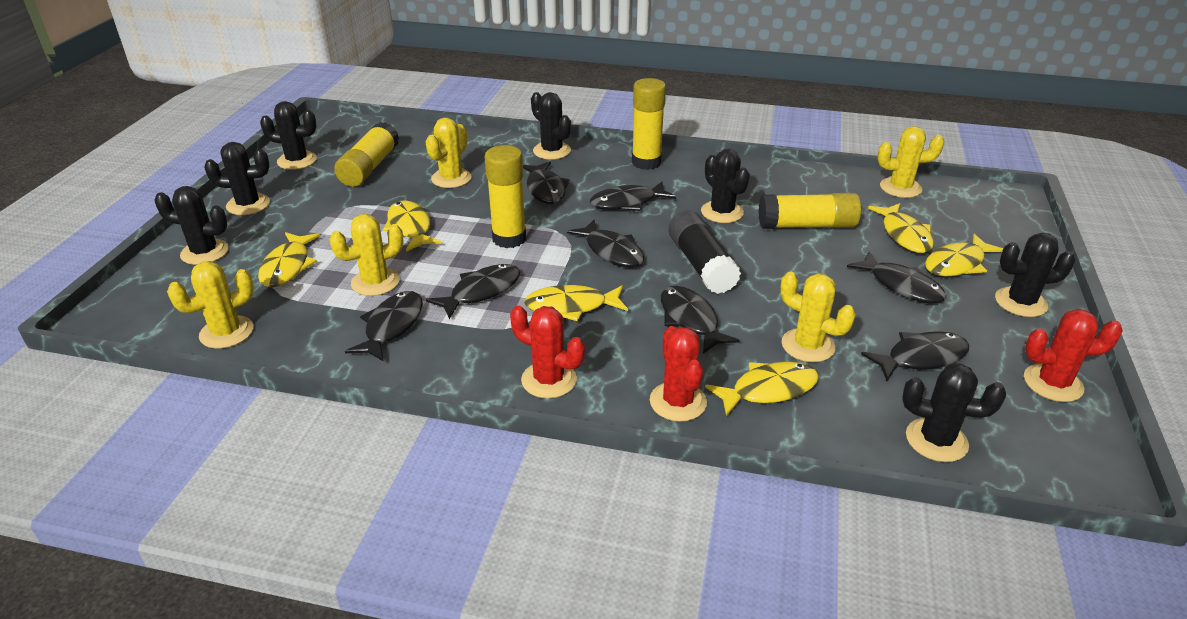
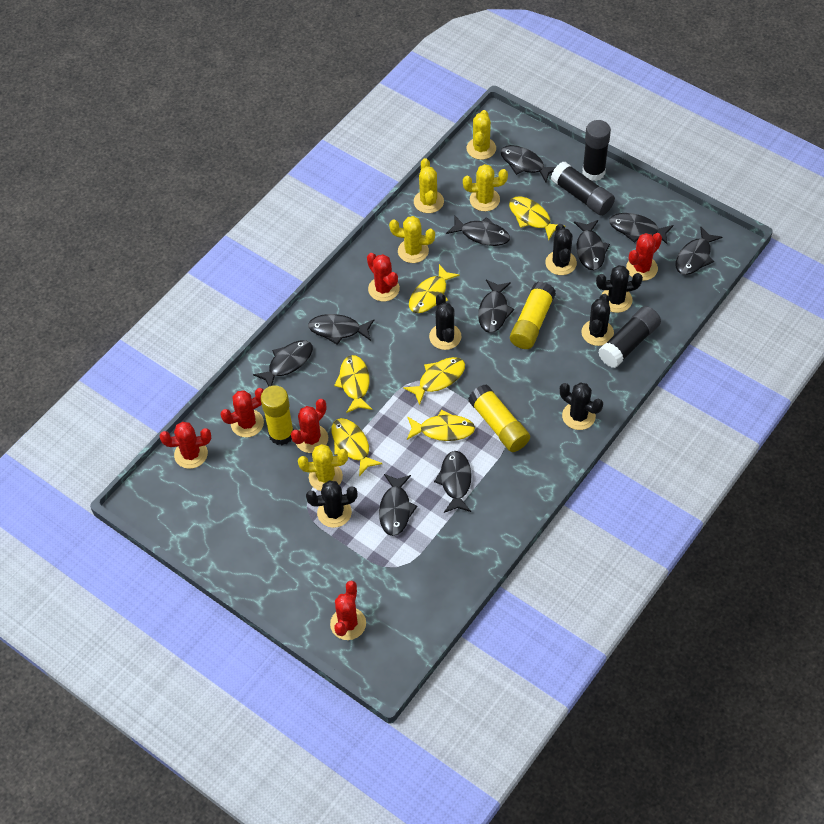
black cactus: 7 -> 6
black fish: 8 -> 10
black glue stick: 1 -> 3
red cactus: 3 -> 6
yellow glue stick: 4 -> 3

